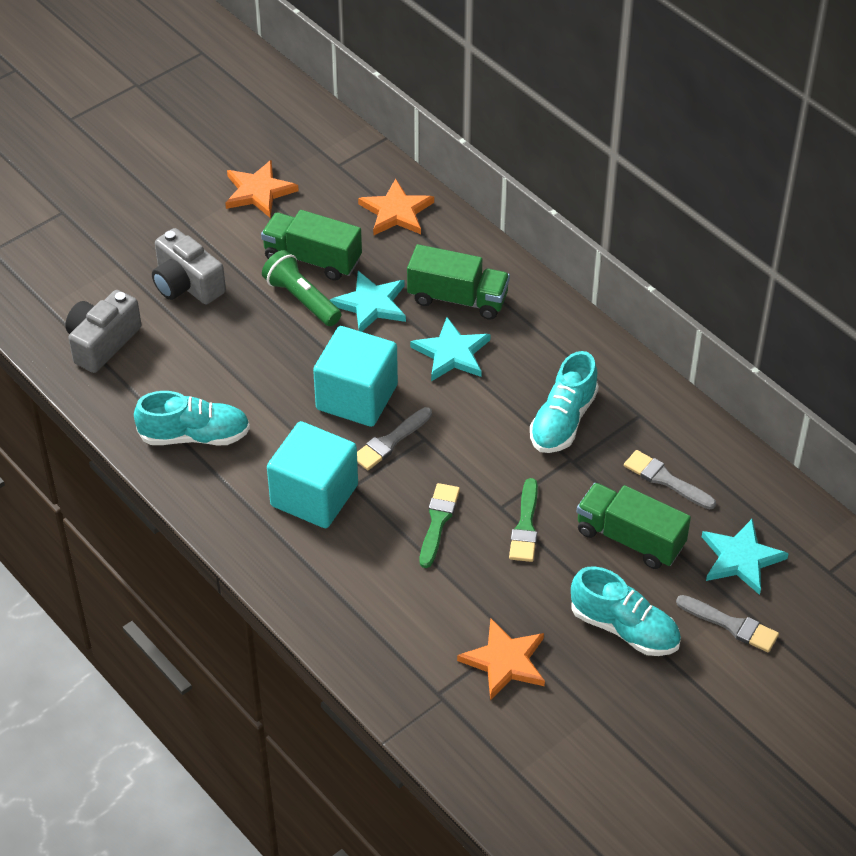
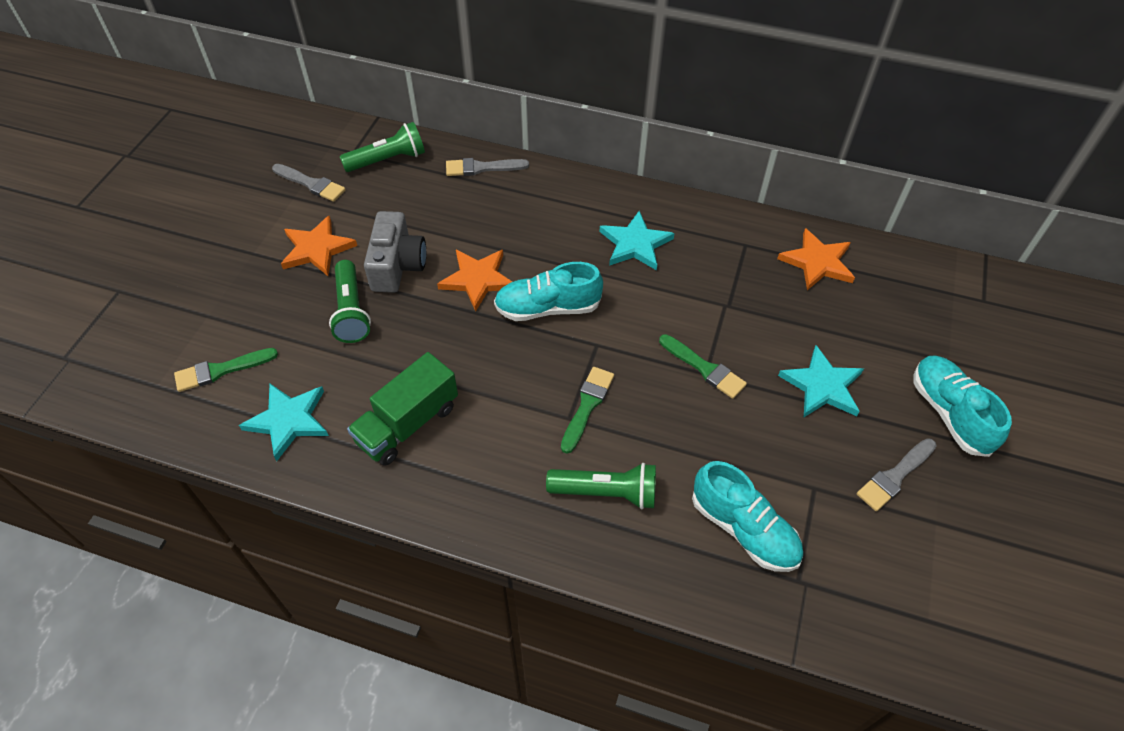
green brush: 2 -> 3
green flashlight: 1 -> 3
green truck: 3 -> 1
grey camera: 2 -> 1
turquoise cube: 2 -> 0

